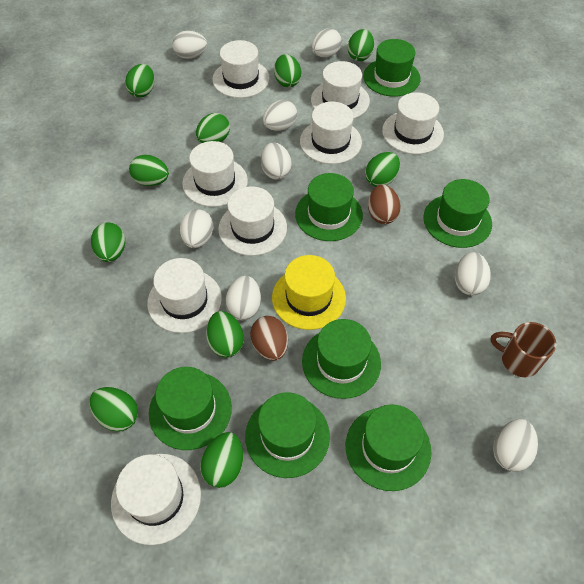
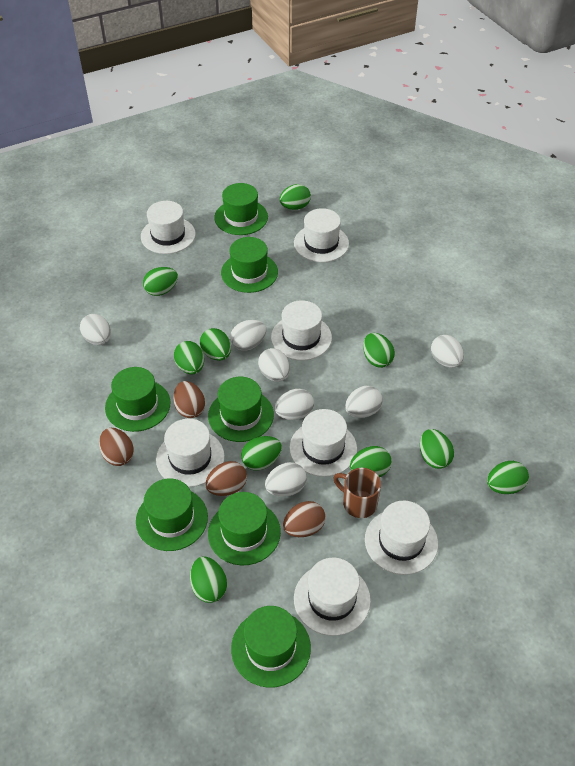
brown egg: 2 -> 4
white egg: 8 -> 7
white hat: 8 -> 7
yellow hat: 1 -> 0

